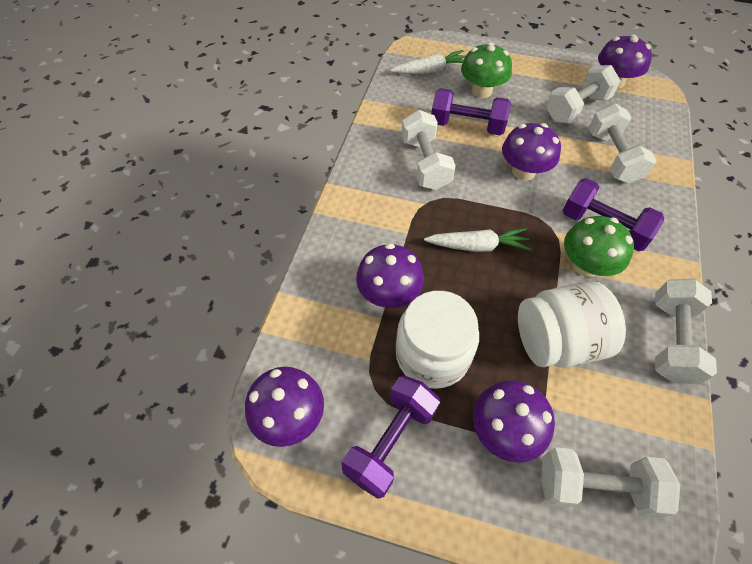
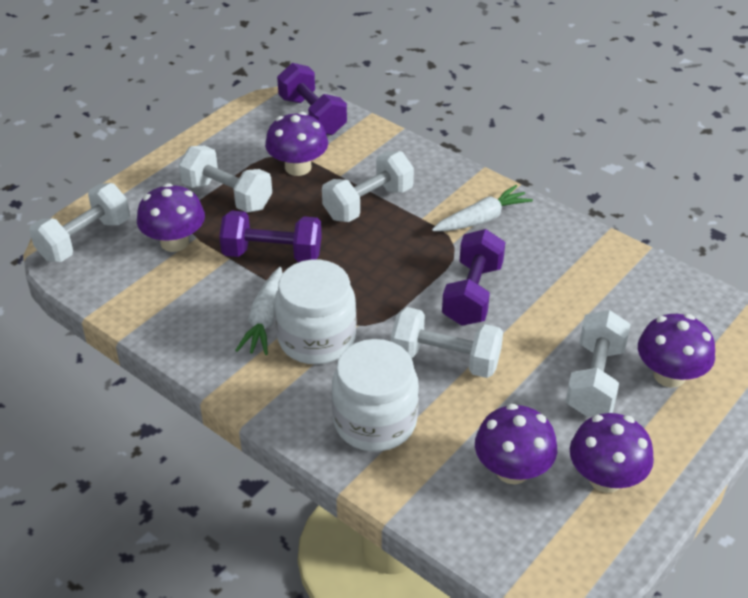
green mushroom: 2 -> 0

